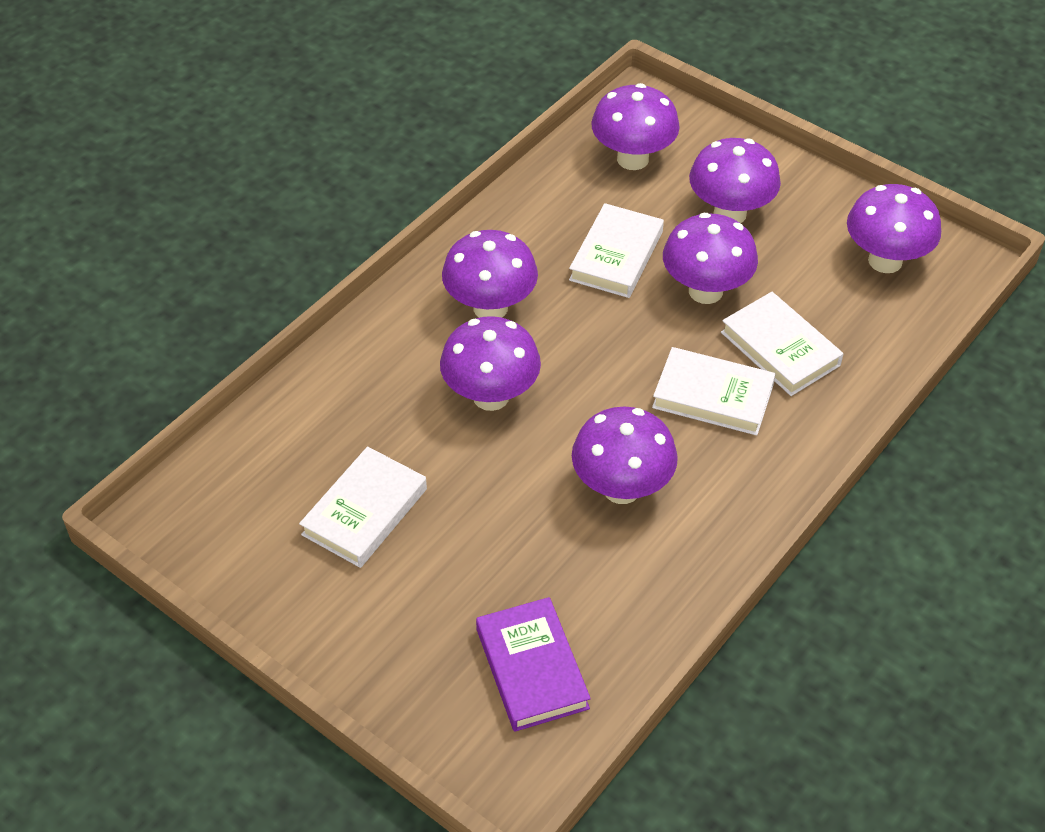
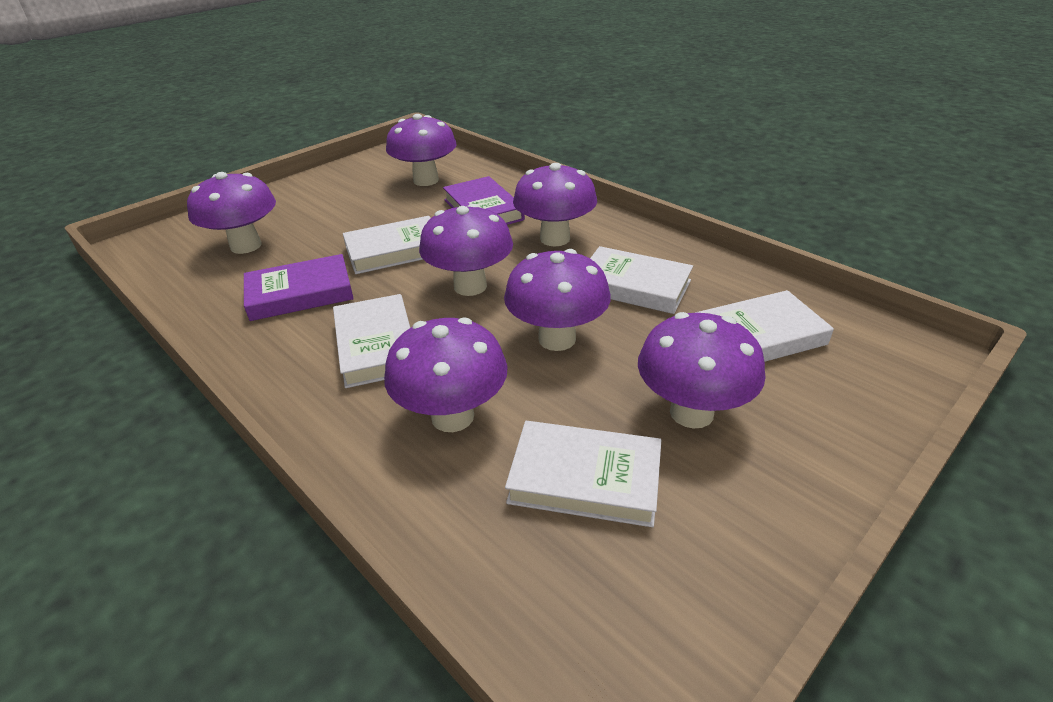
purple book: 1 -> 2
white book: 4 -> 5

